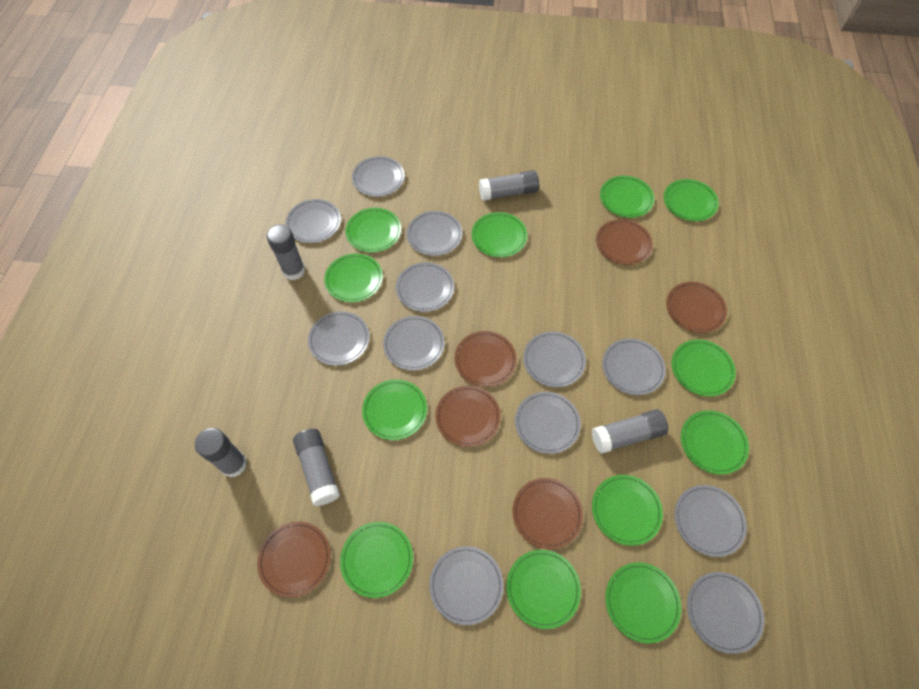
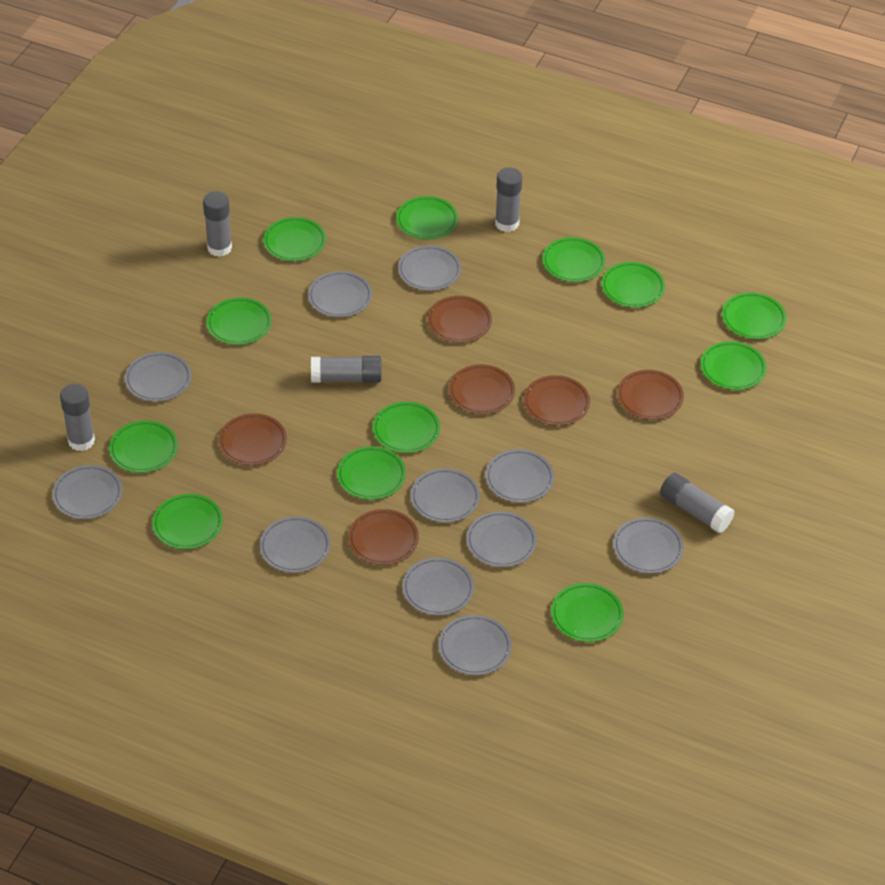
grey plate: 12 -> 11

